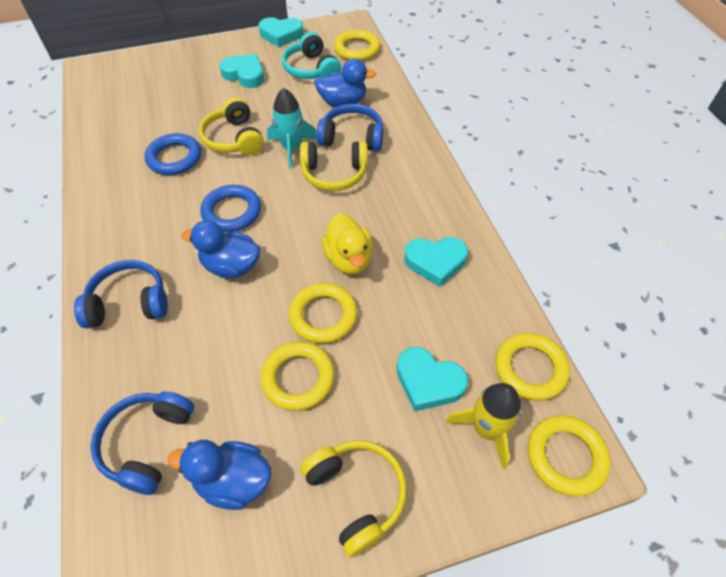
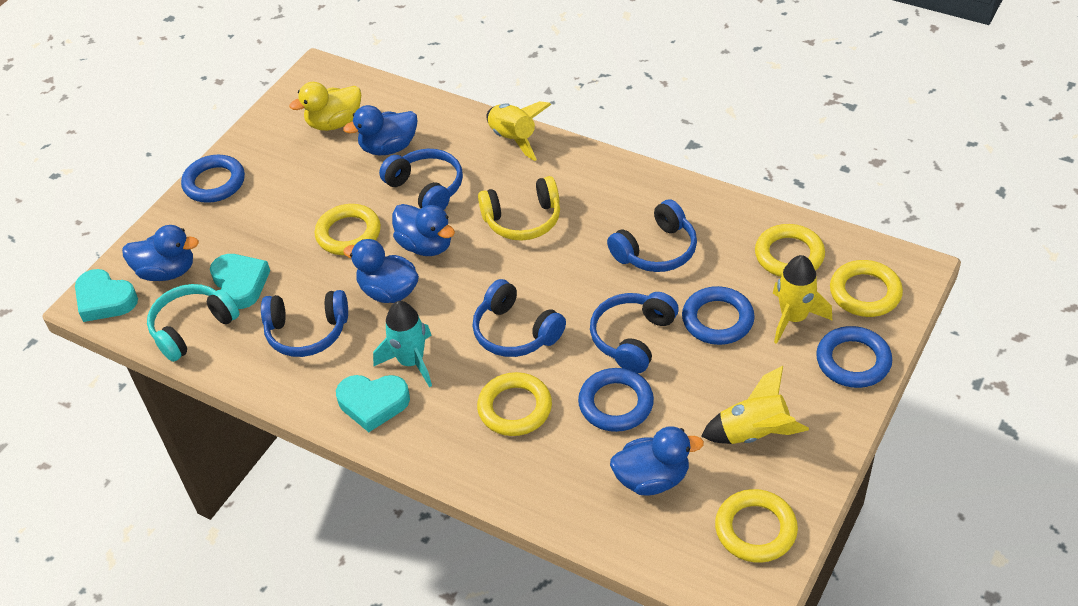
blue duck: 3 -> 5
blue headphones: 3 -> 5
blue ring: 2 -> 4
turquoise heart: 4 -> 3
yellow headphones: 3 -> 1
yellow rocket: 1 -> 3

